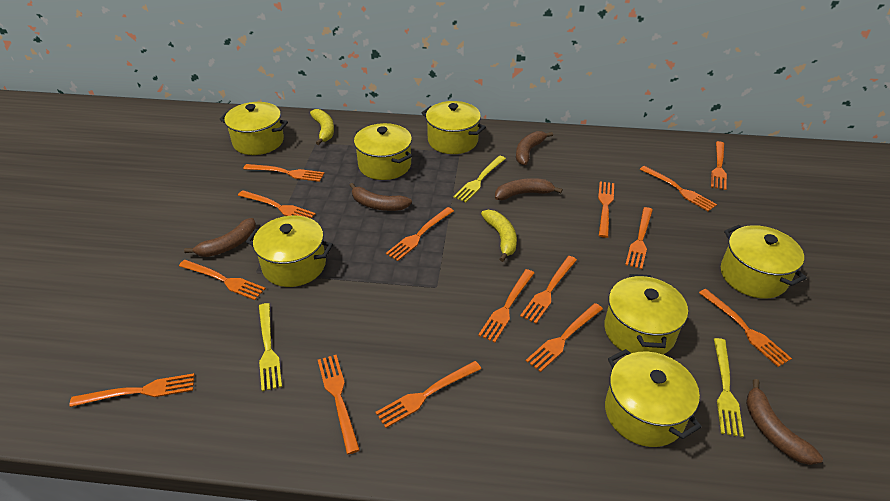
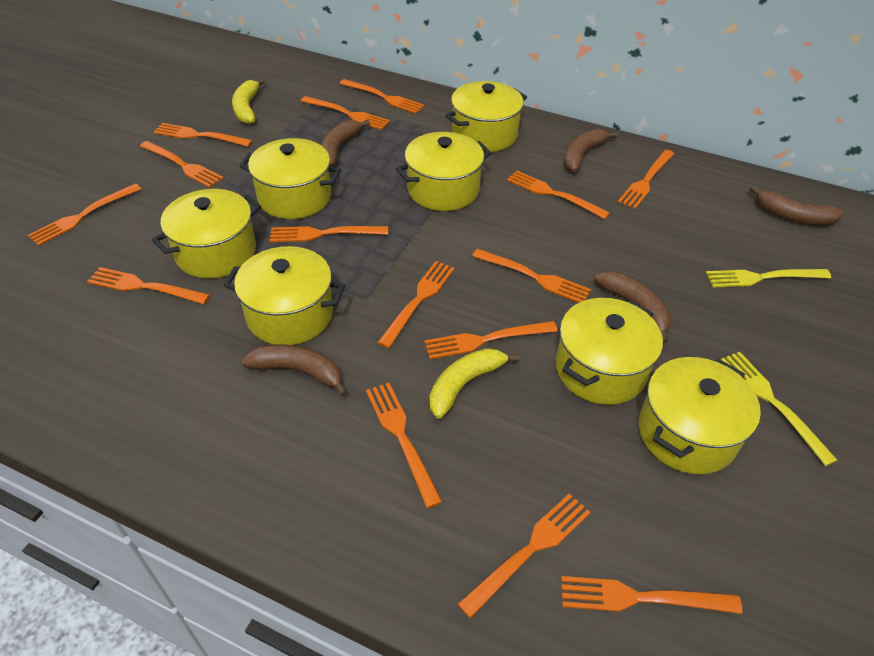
yellow fork: 3 -> 2

